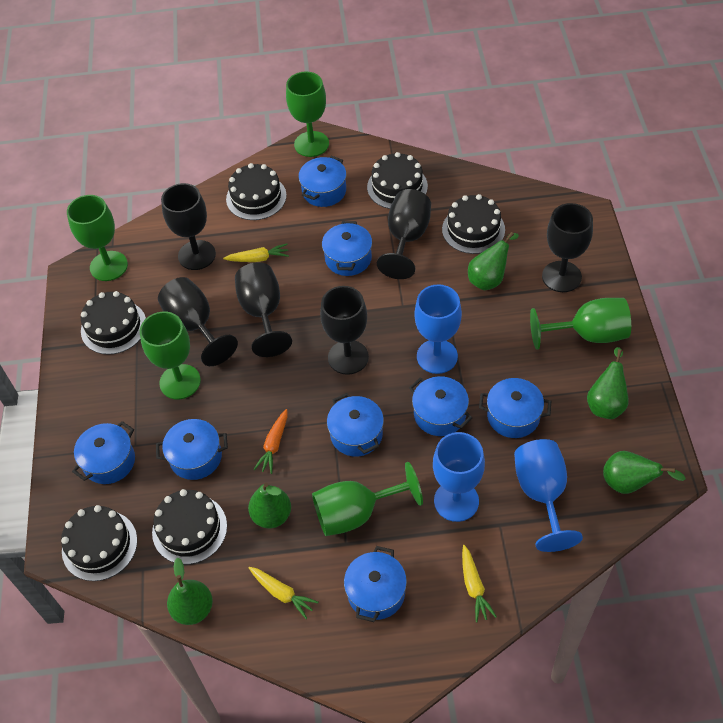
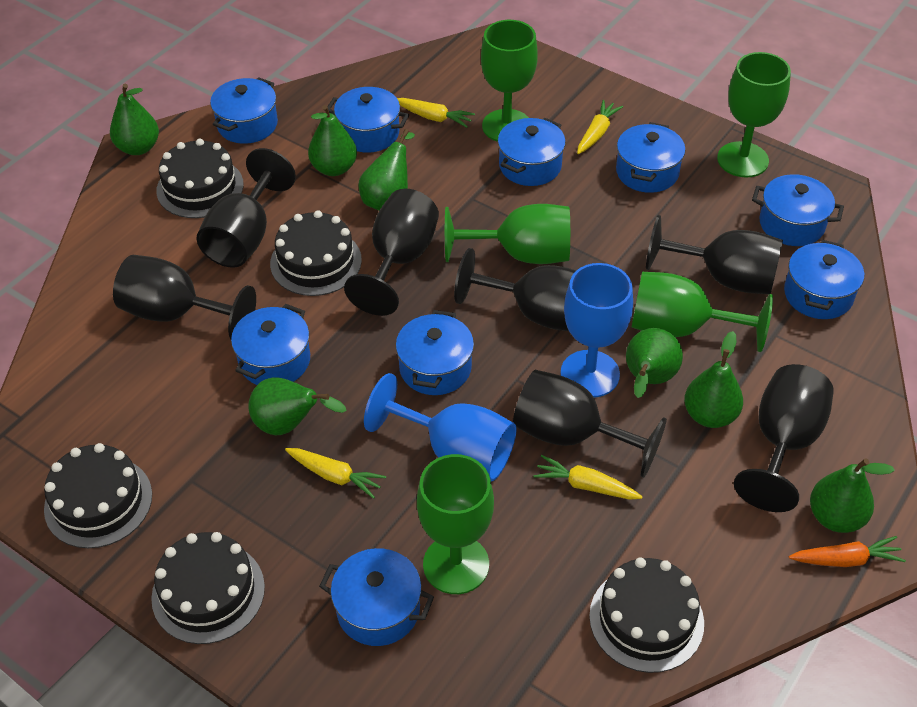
black cake: 6 -> 5
black goblet: 6 -> 7
blue goblet: 3 -> 2
blue pot: 8 -> 9
green pear: 5 -> 7
yellow carrot: 3 -> 4

